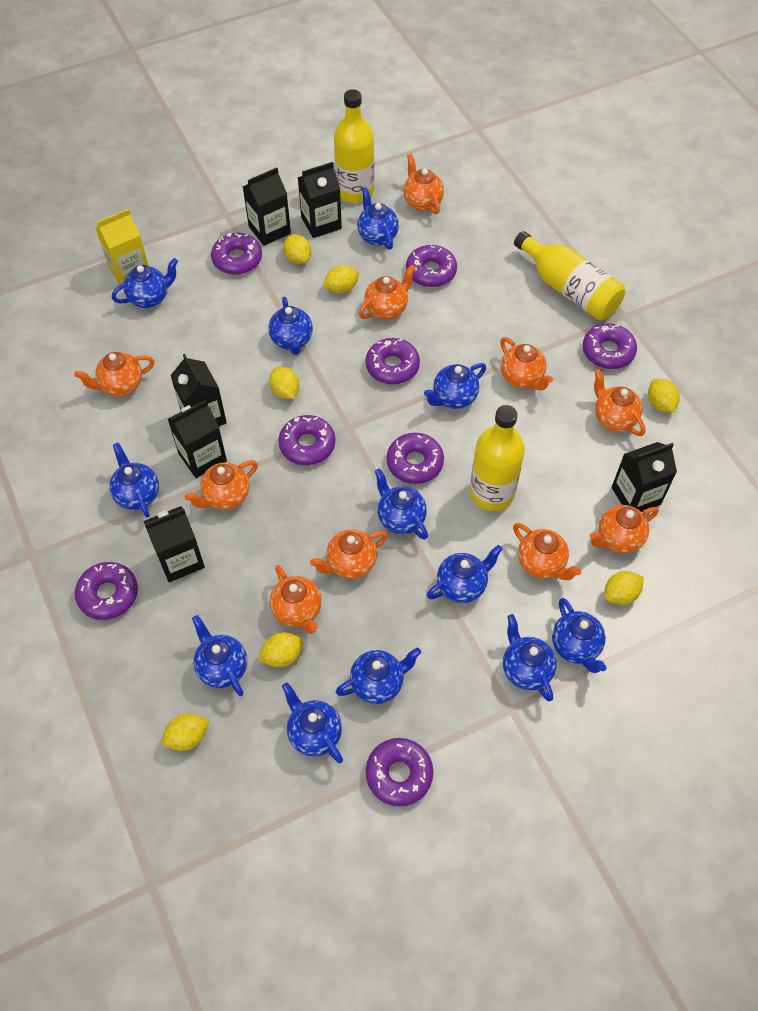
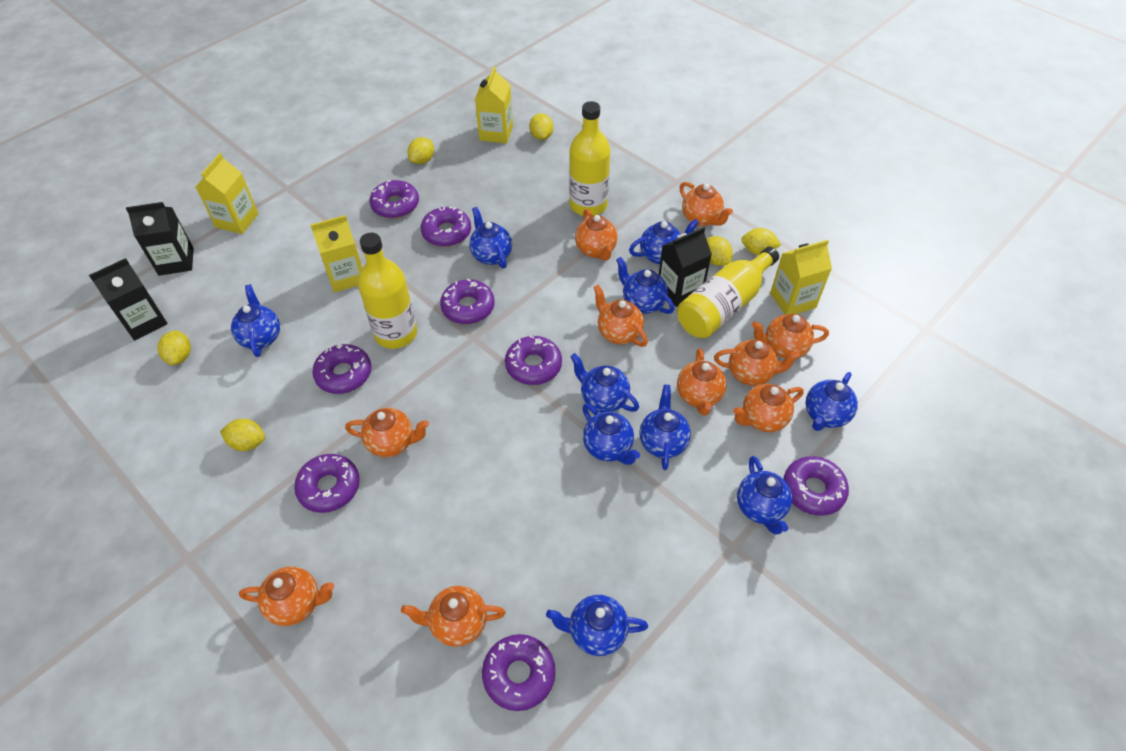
black carton: 6 -> 3
blue teapot: 12 -> 10
yellow carton: 1 -> 4
yellow lemon: 7 -> 6

